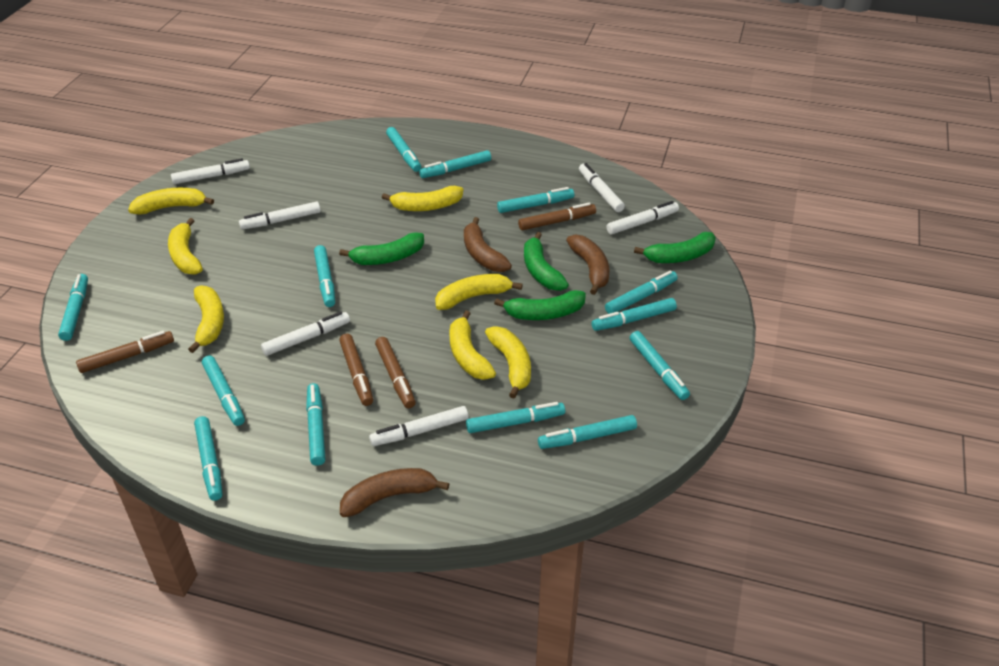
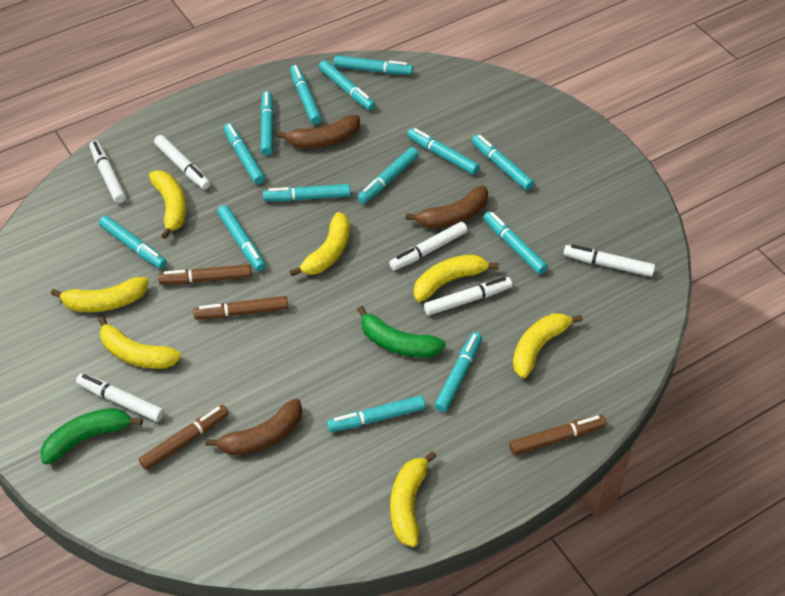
green banana: 4 -> 2
turquoise marker: 13 -> 14

